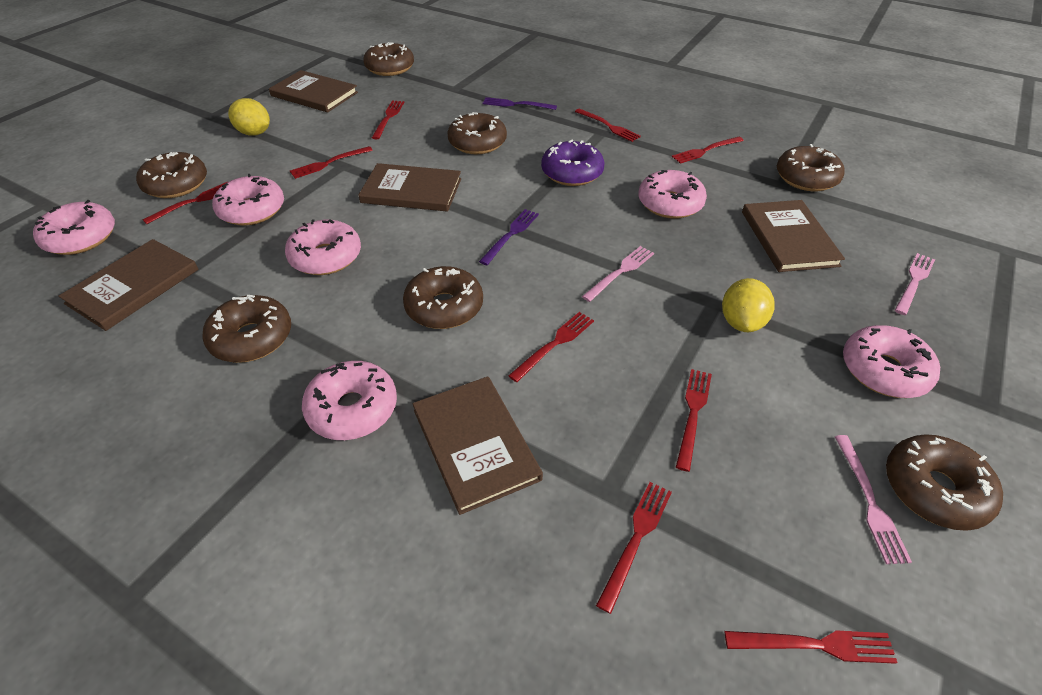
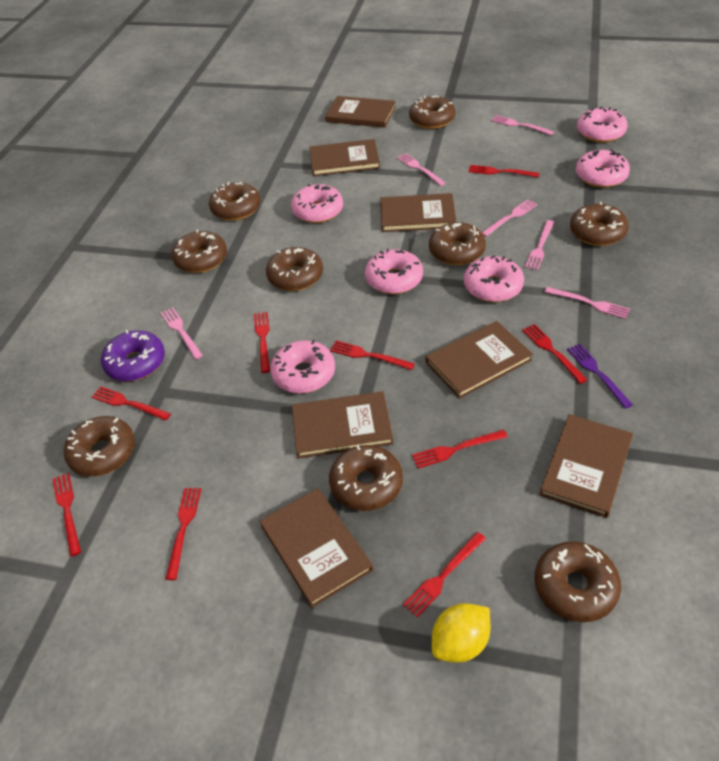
brown book: 5 -> 7
brown donut: 7 -> 9
pink fork: 3 -> 6
purple fork: 2 -> 1
yellow lemon: 2 -> 1

